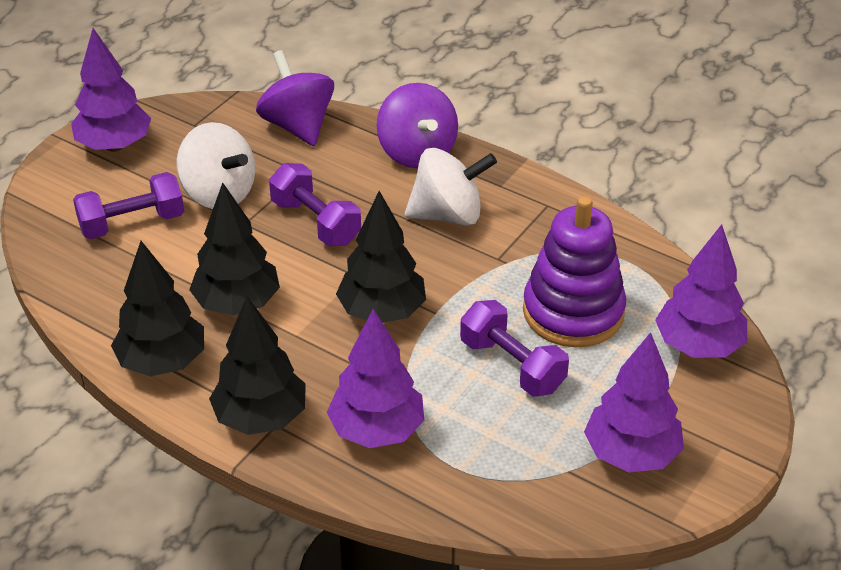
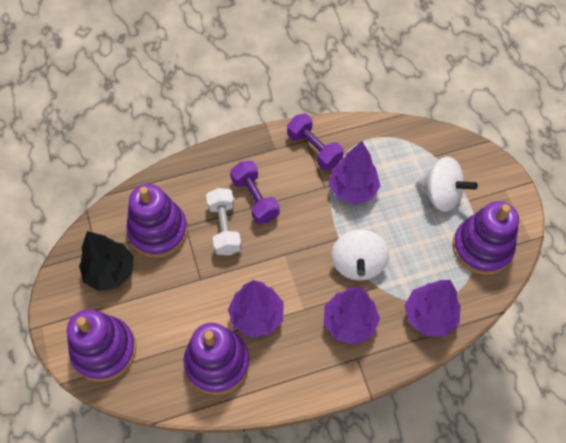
black tree: 4 -> 1
purple dumbbell: 3 -> 2
purple spinning top: 2 -> 0
purple stacking toy: 1 -> 4
white dumbbell: 0 -> 1

